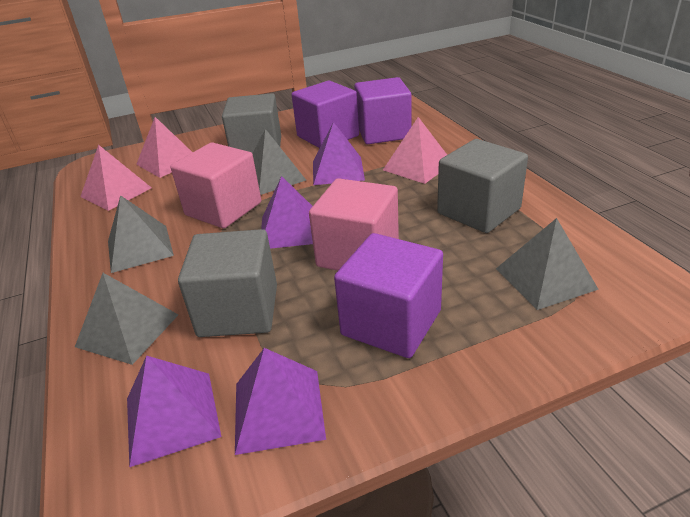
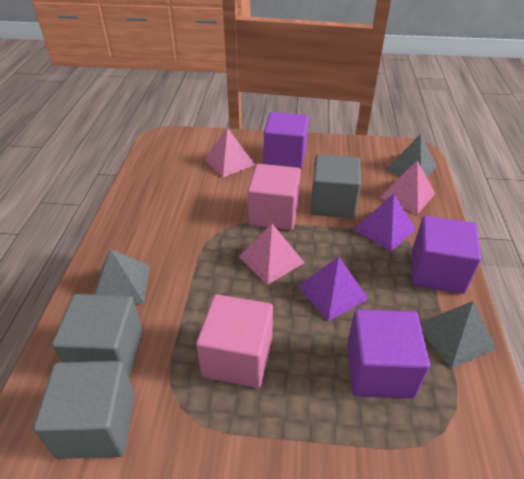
grey pyramid: 4 -> 3
purple pyramid: 4 -> 2

